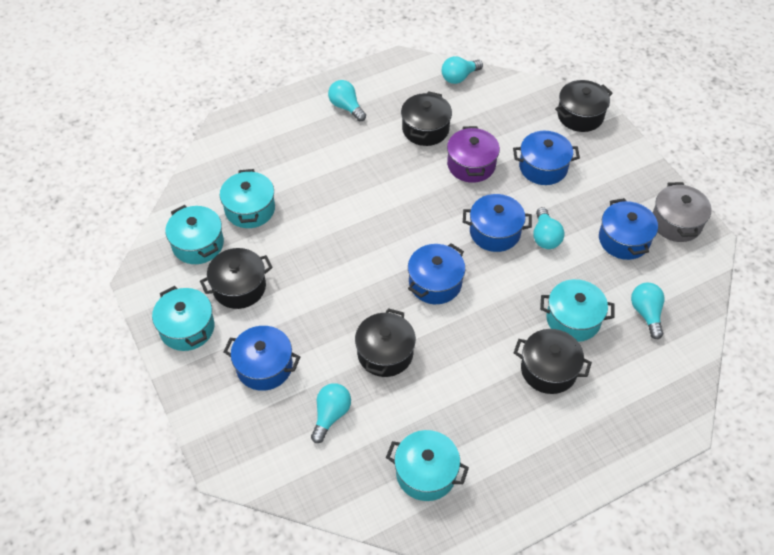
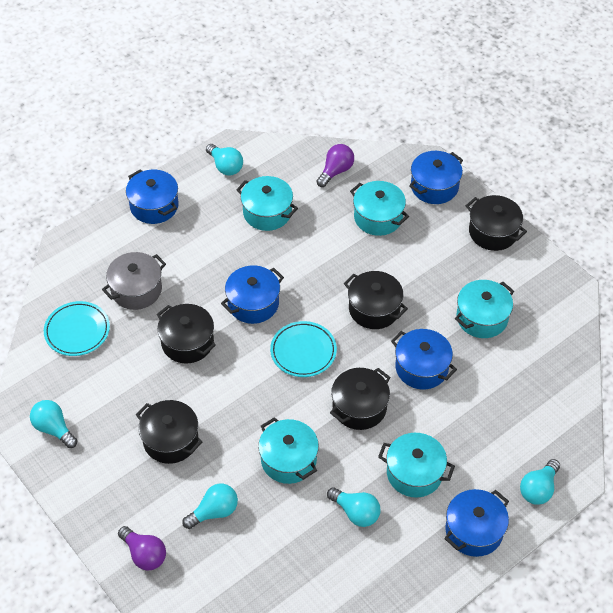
purple light bulb: 0 -> 2
purple pot: 1 -> 0
turquoise plate: 0 -> 2

